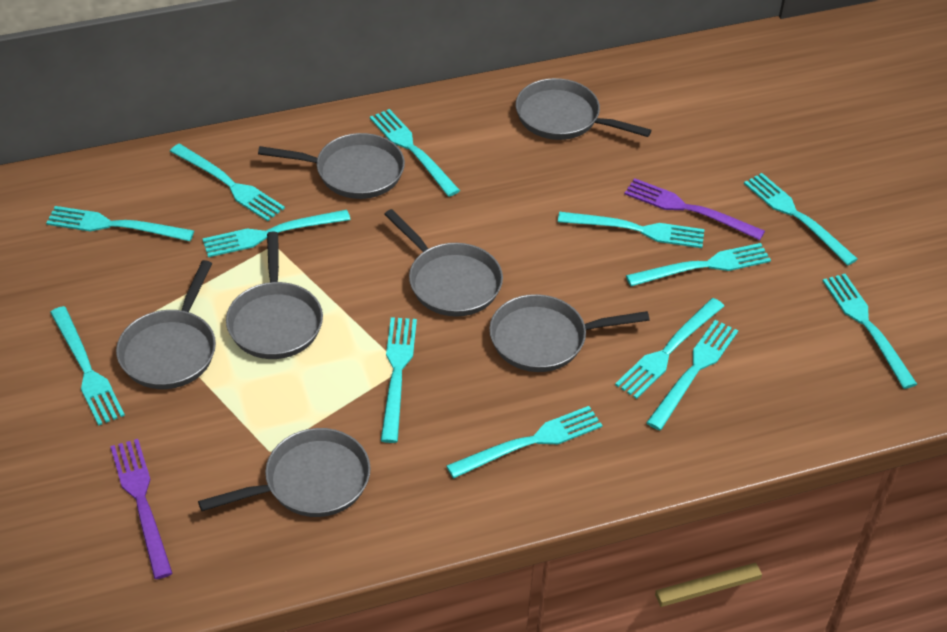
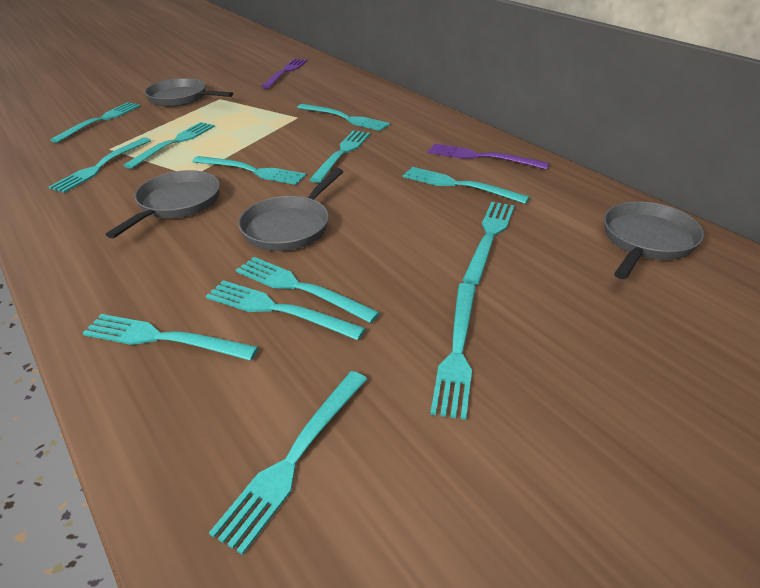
grey pan: 7 -> 4

